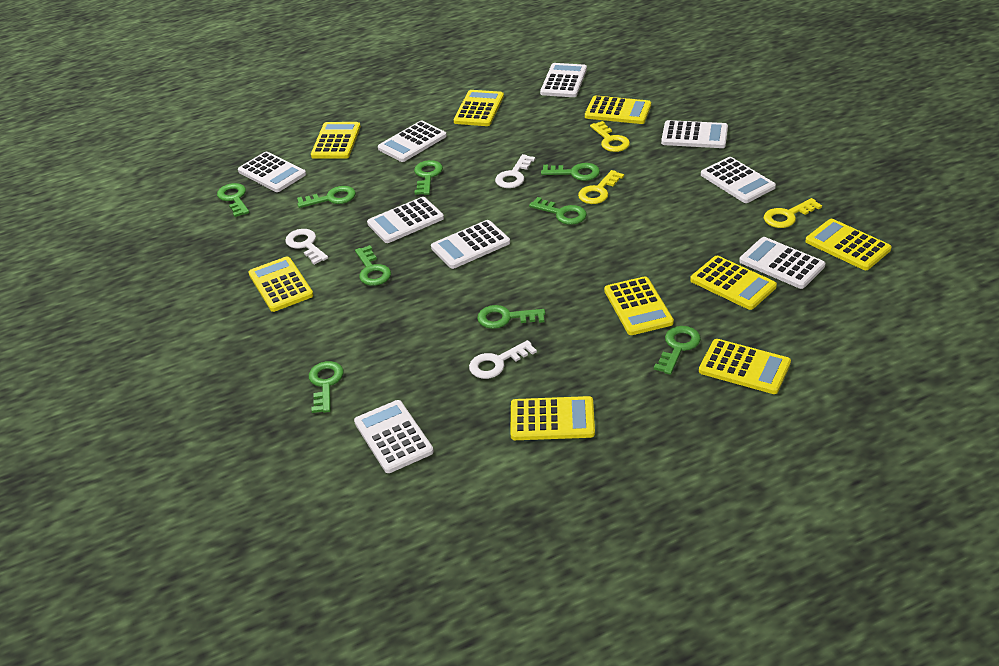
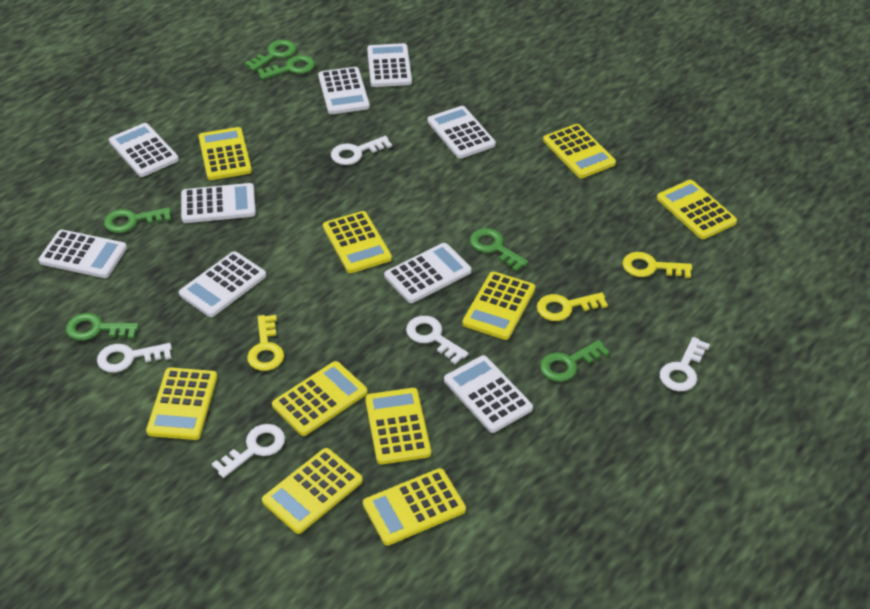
green key: 9 -> 6
white key: 3 -> 5
yellow calculator: 9 -> 10

